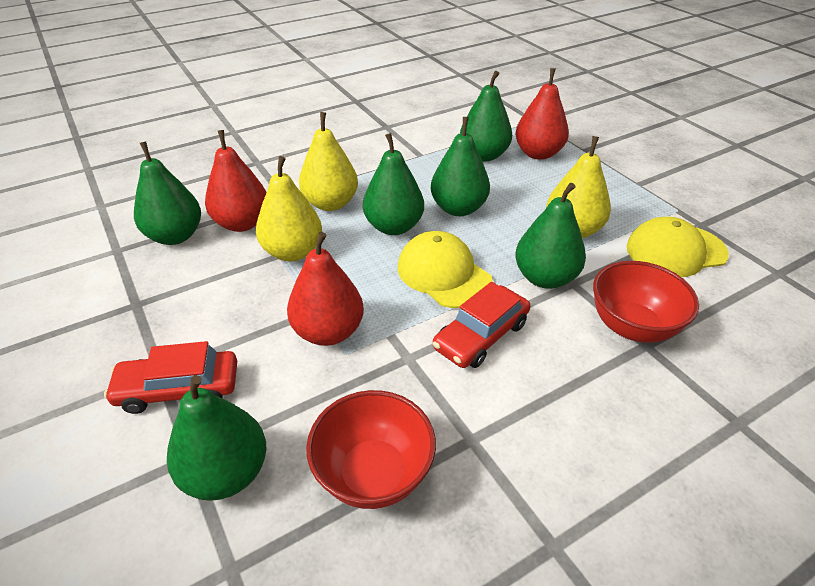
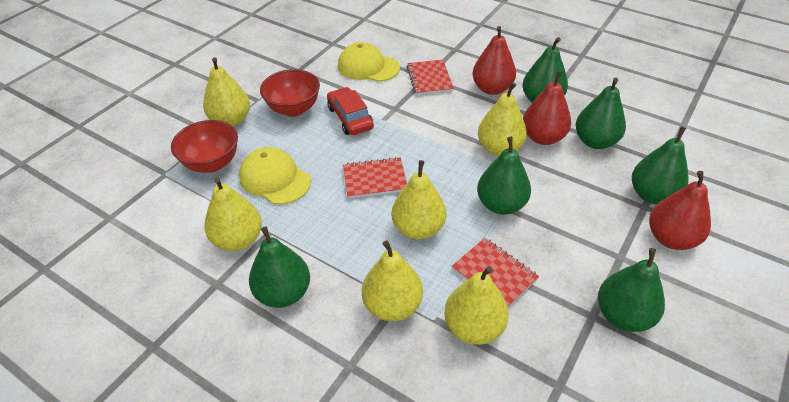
red car: 2 -> 1
red notebook: 0 -> 3
yellow pear: 3 -> 6

